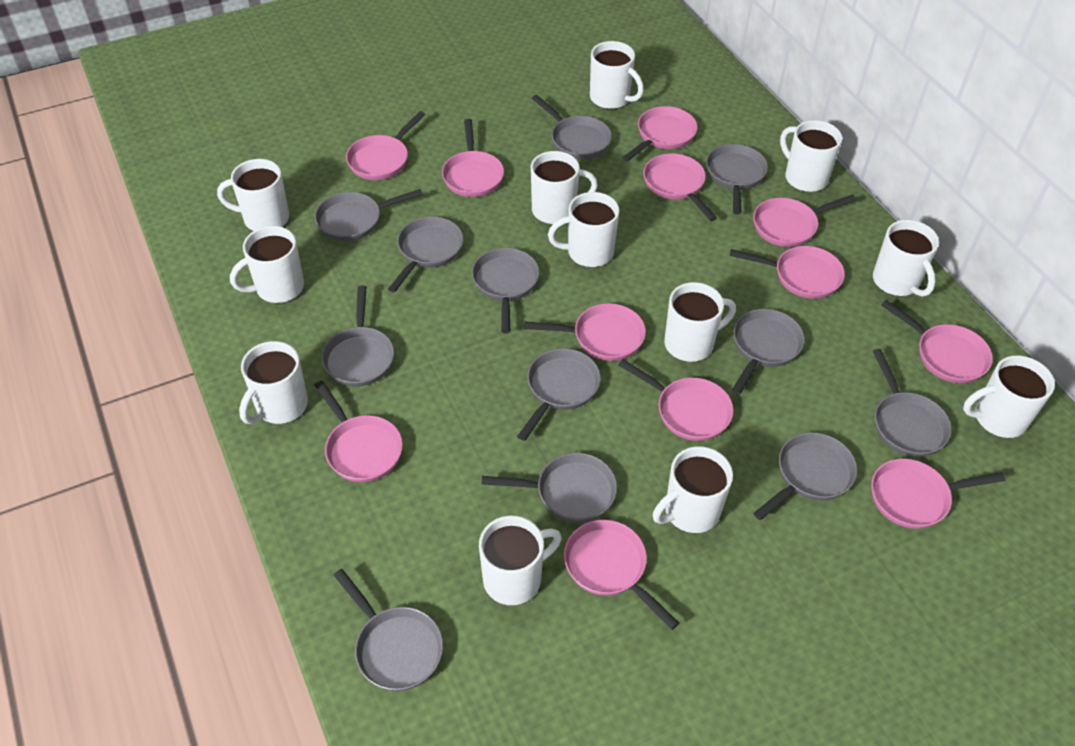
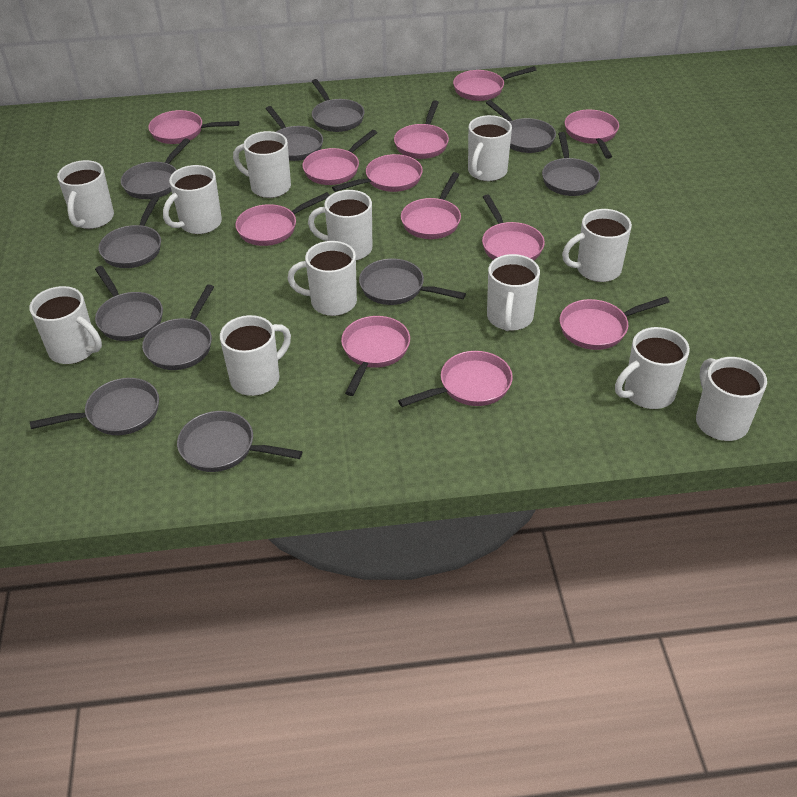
grey pan: 12 -> 11

